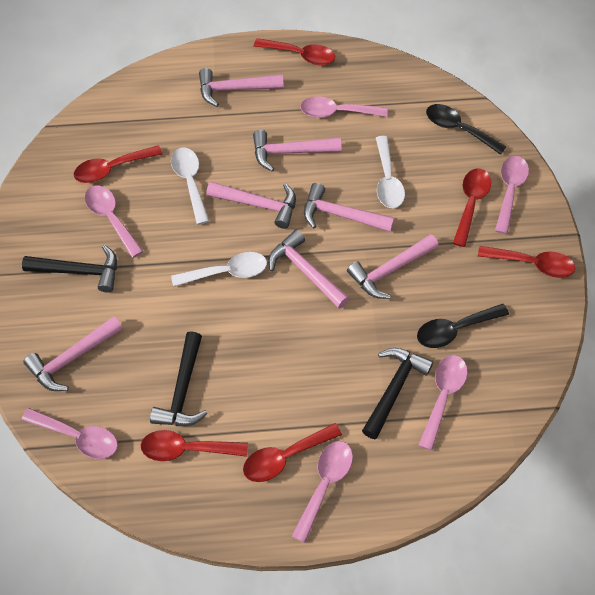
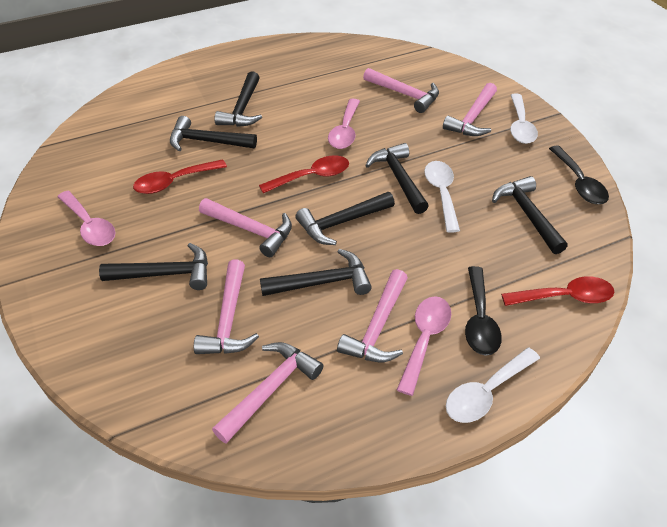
black hammer: 3 -> 7
pink hammer: 7 -> 6
pink spoon: 6 -> 3
red spoon: 6 -> 3

